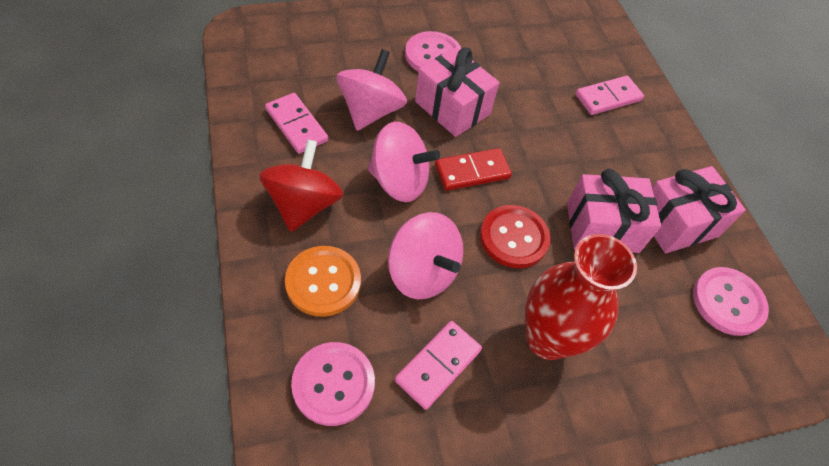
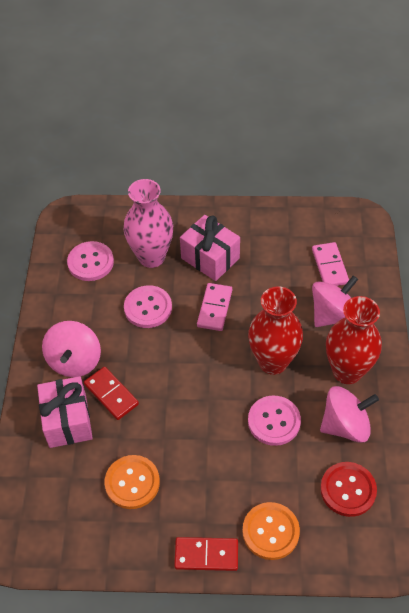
orange button: 1 -> 2
pink domino: 3 -> 2
pink gift: 3 -> 2
pink vase: 0 -> 1
red domino: 1 -> 2
red spinning top: 1 -> 0
red vase: 1 -> 2

